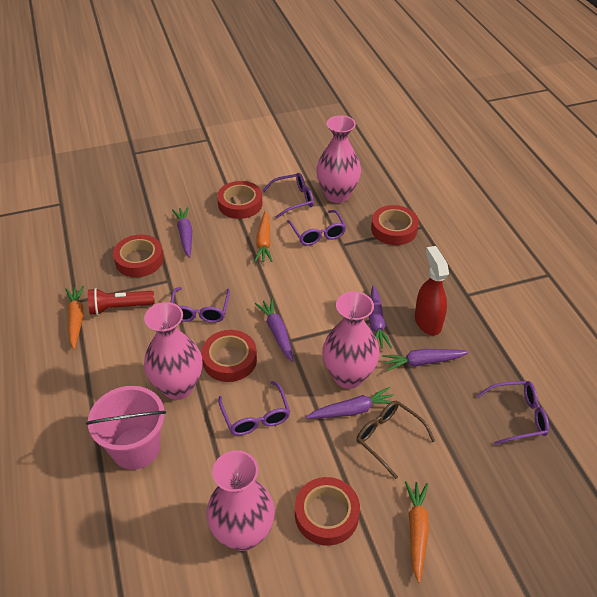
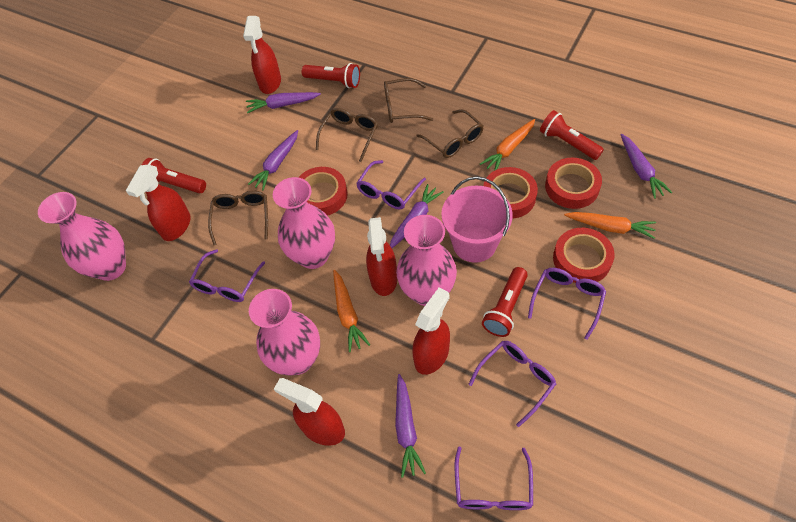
brown glasses: 1 -> 4
red flashlight: 1 -> 4
red spray bottle: 1 -> 5
red tape: 5 -> 4

